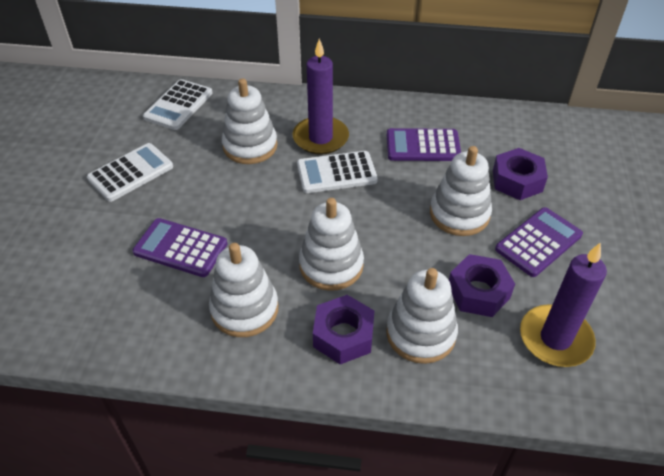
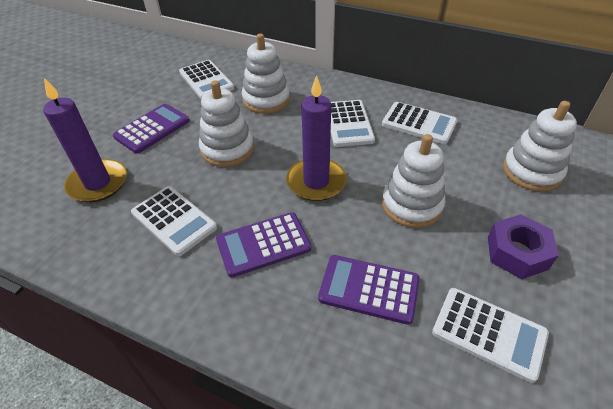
purple nut: 3 -> 1
white calculator: 3 -> 5
white stacking toy: 5 -> 4

